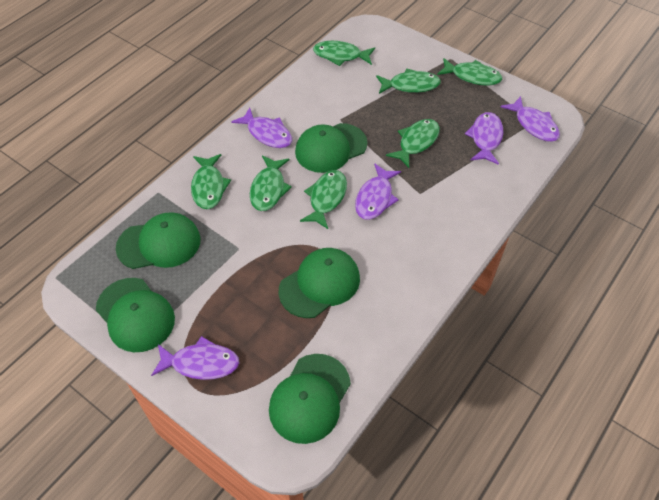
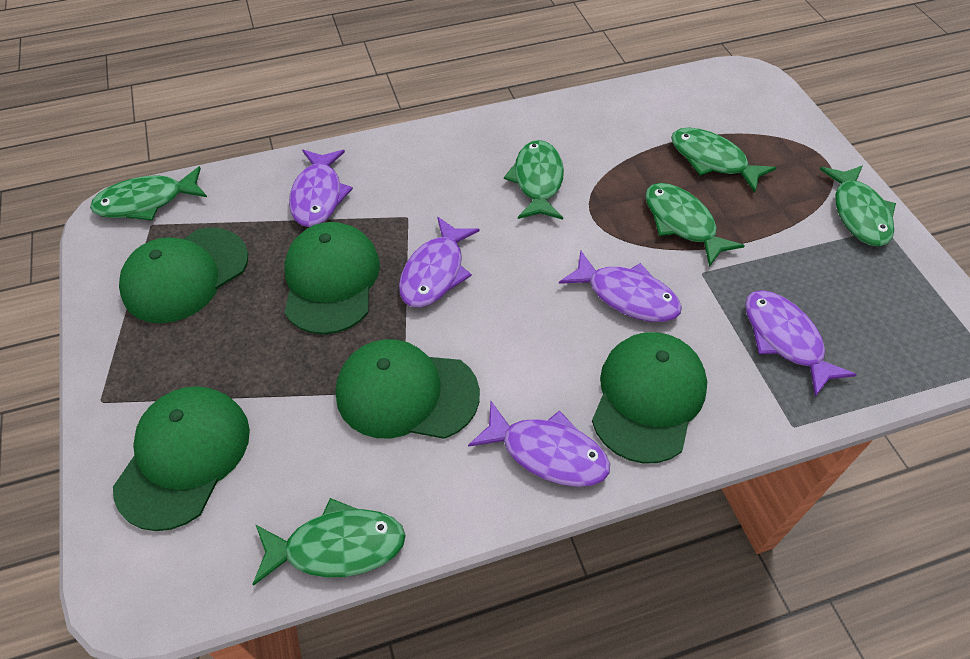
green fish: 7 -> 6

